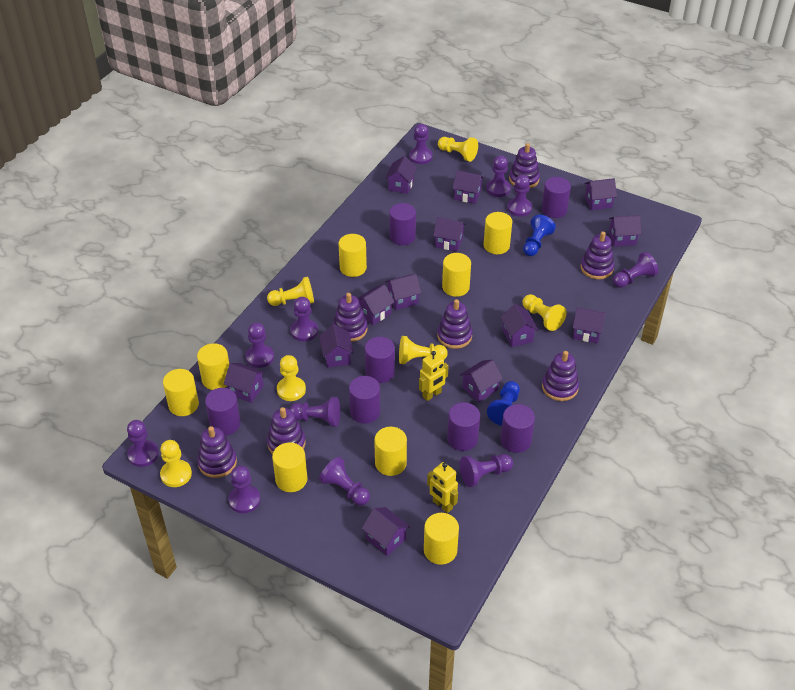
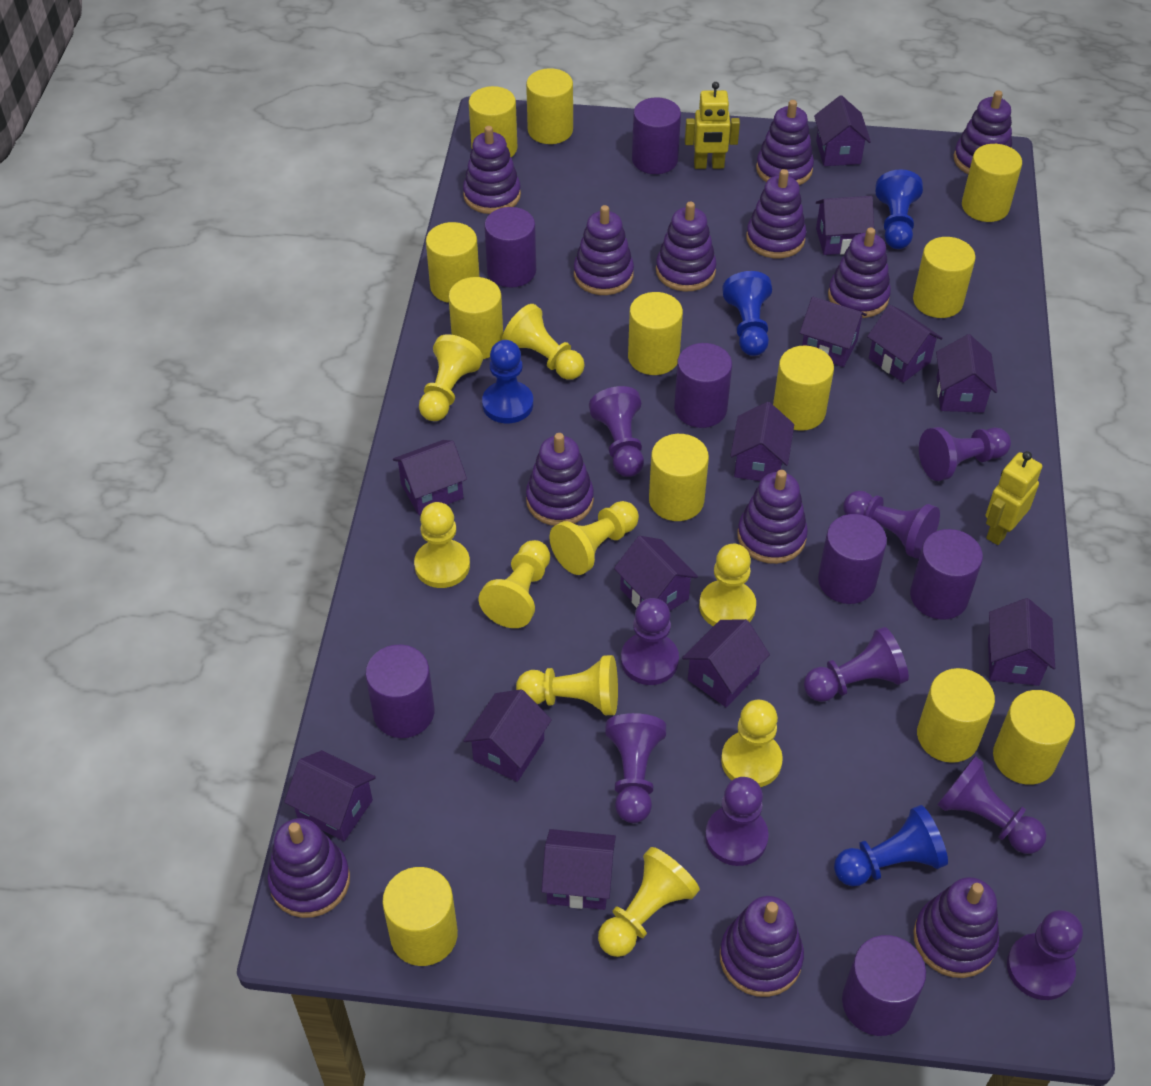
blue pawn: 2 -> 4
purple pawn: 11 -> 9
purple stacking toy: 7 -> 12
yellow cylinder: 8 -> 12
yellow pawn: 6 -> 9

